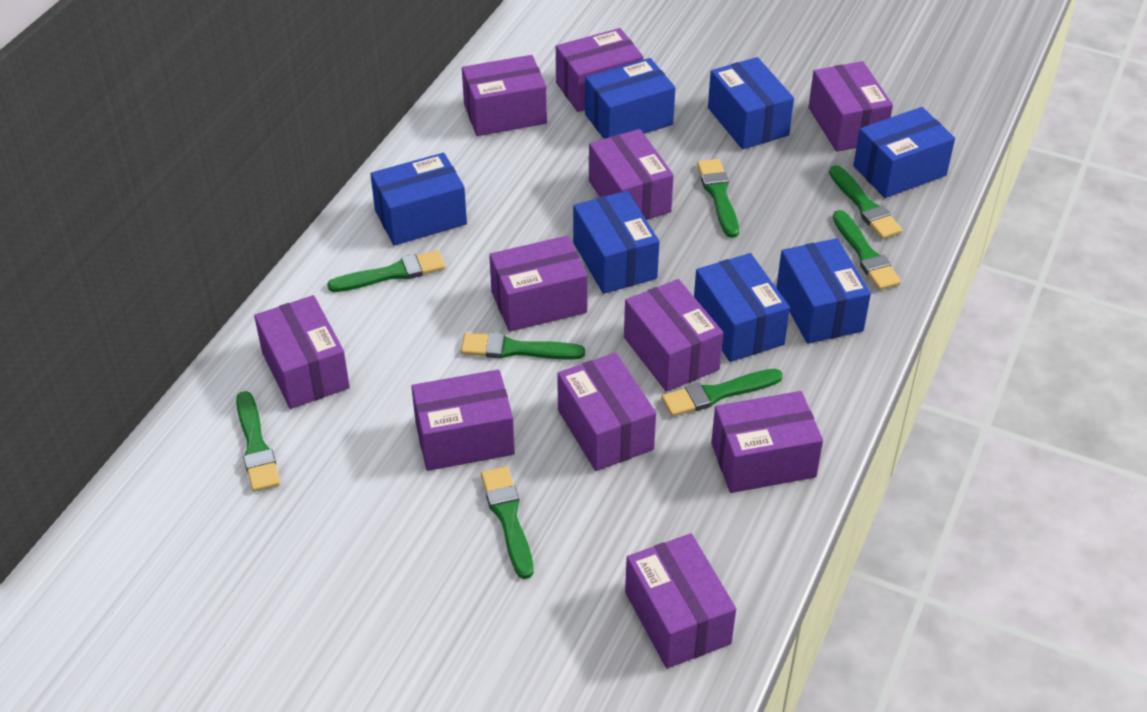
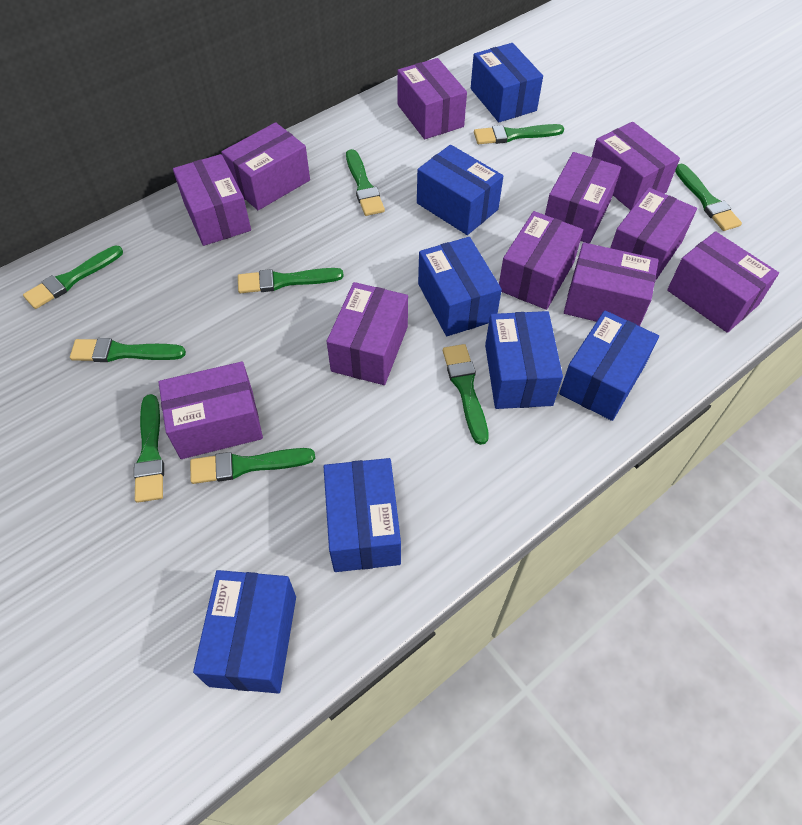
green brush: 8 -> 9

